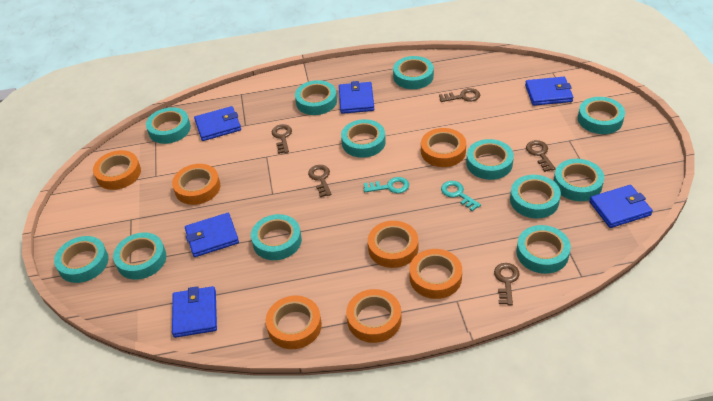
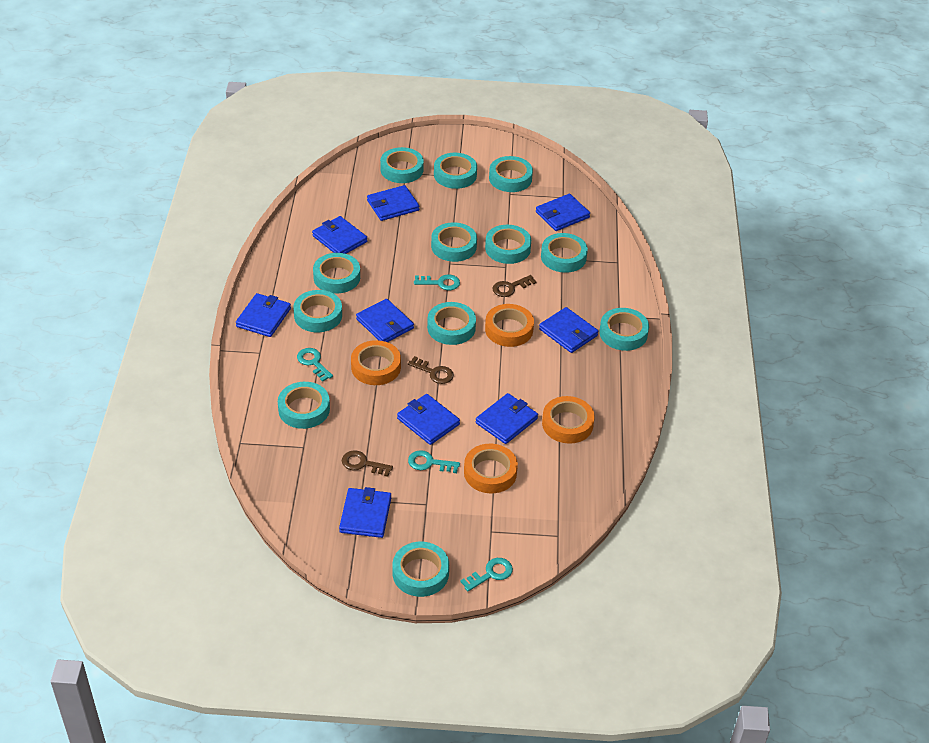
blue wallet: 6 -> 9
brown key: 5 -> 3
orange tape: 7 -> 4
turquoise key: 2 -> 4

